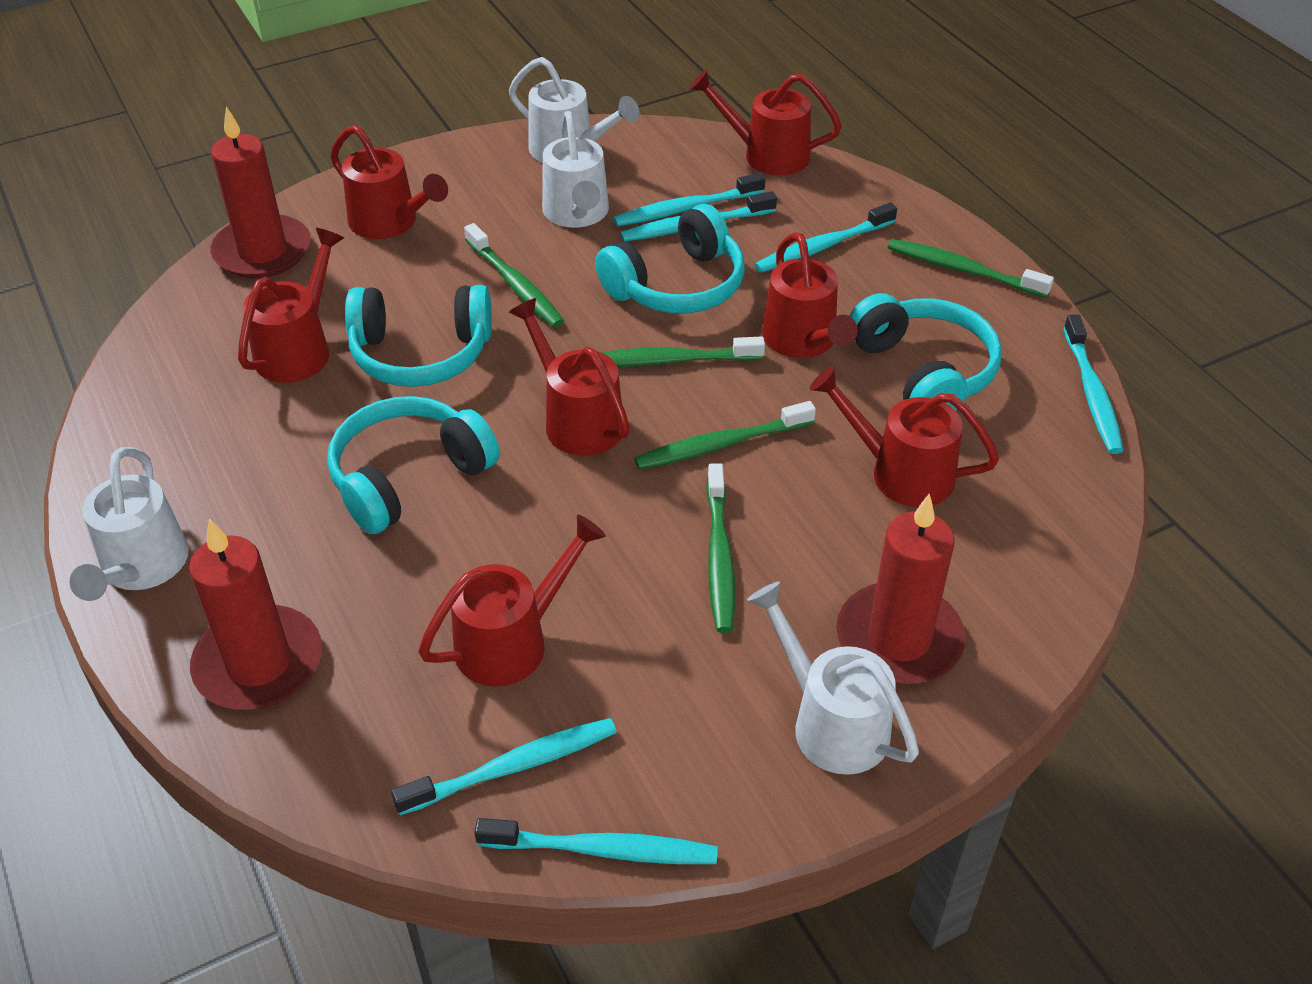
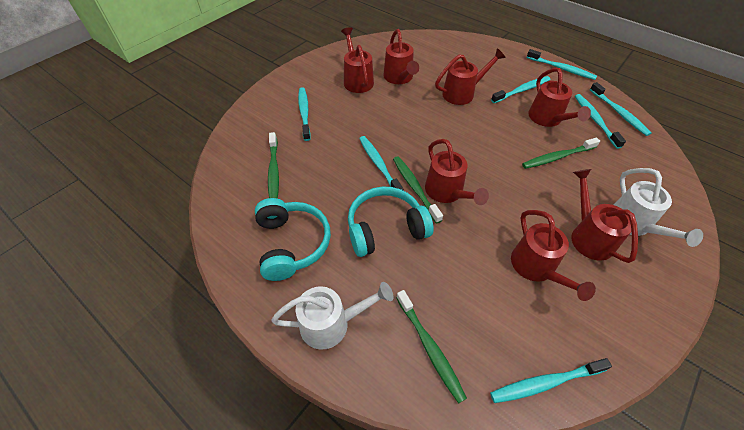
green toothbrush: 5 -> 4
red candle: 3 -> 0
turquoise headphones: 4 -> 2
turquoise toothbrush: 6 -> 7
white watering can: 4 -> 2

